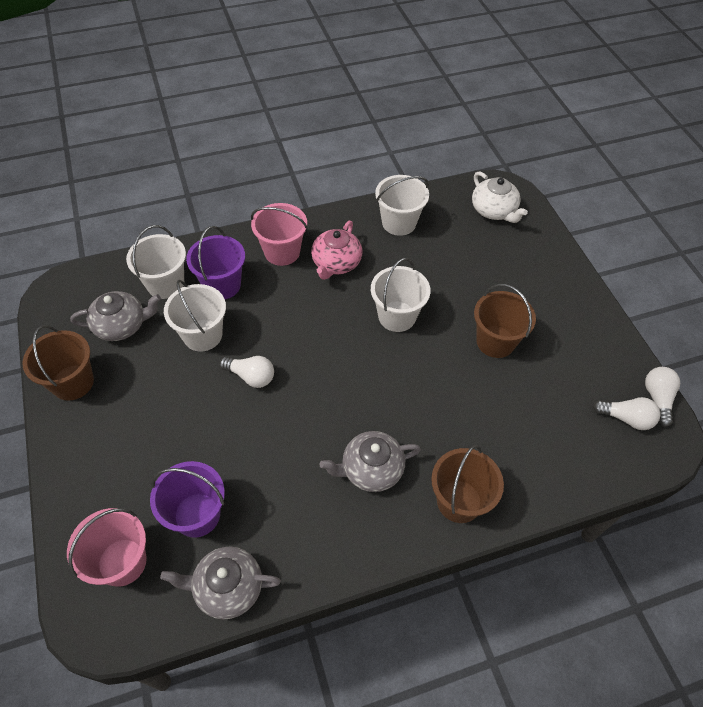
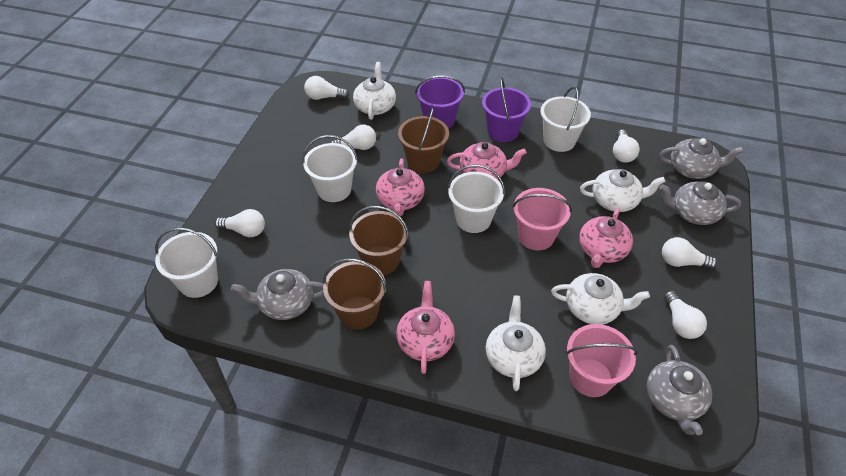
grey teapot: 3 -> 4
pink teapot: 1 -> 4
white light bulb: 3 -> 6
white teapot: 1 -> 4

